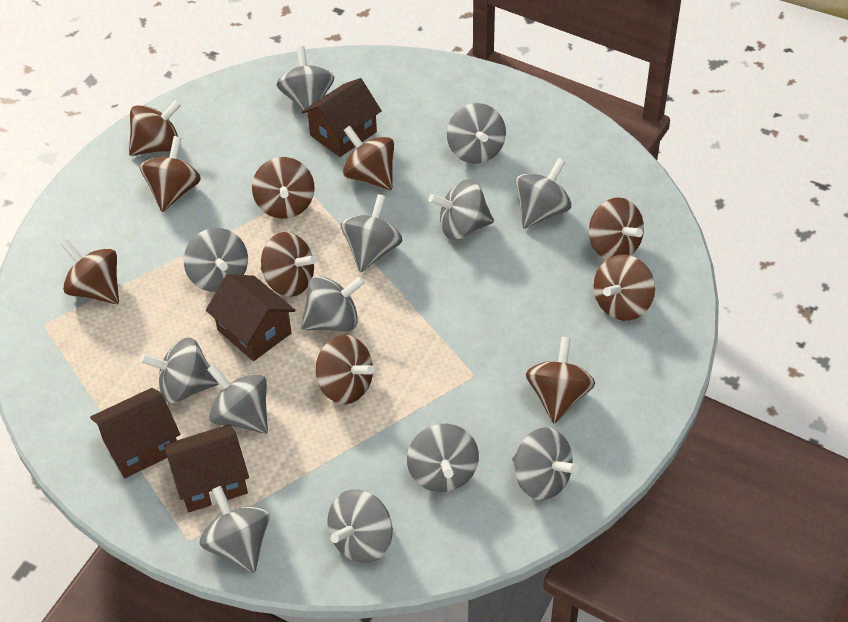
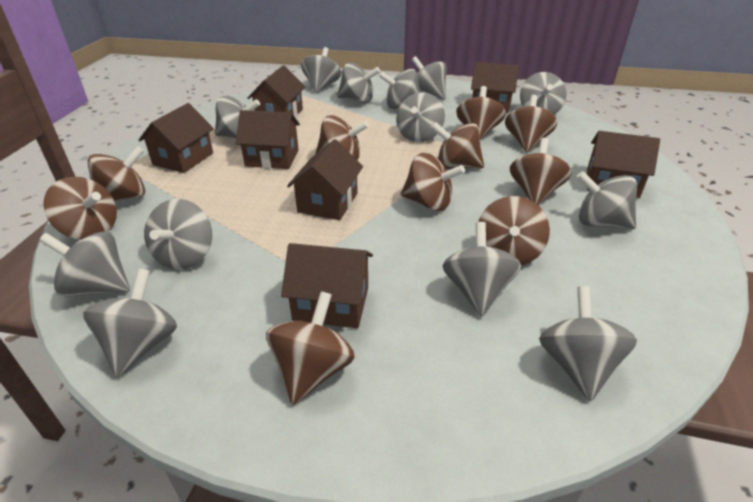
brown house: 4 -> 7

